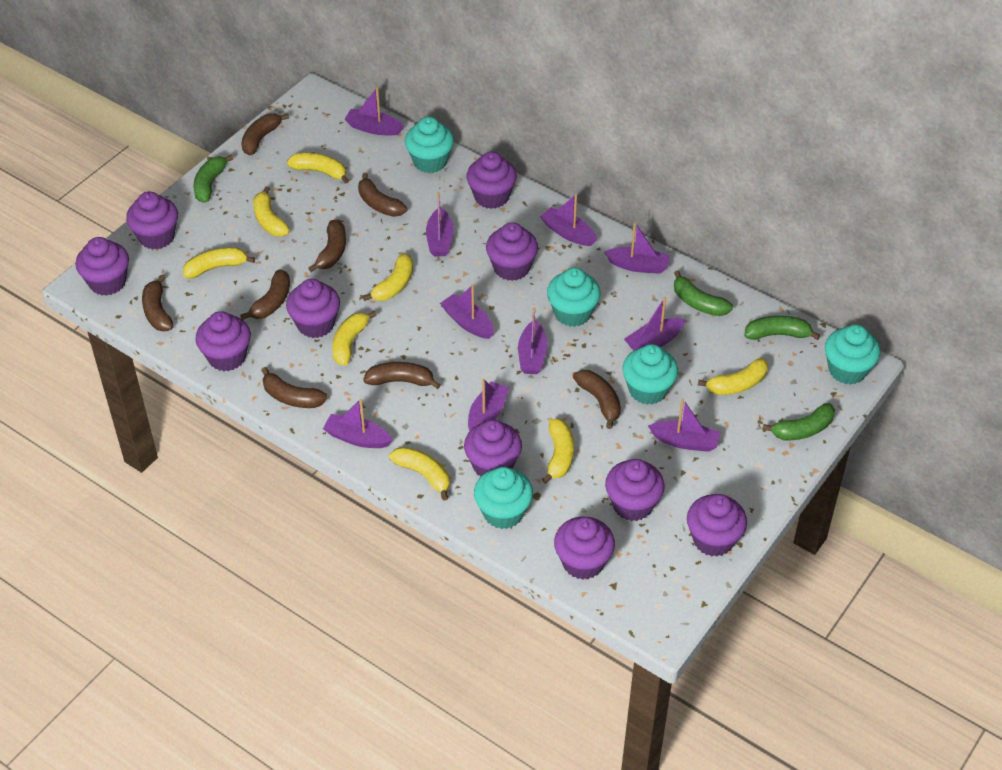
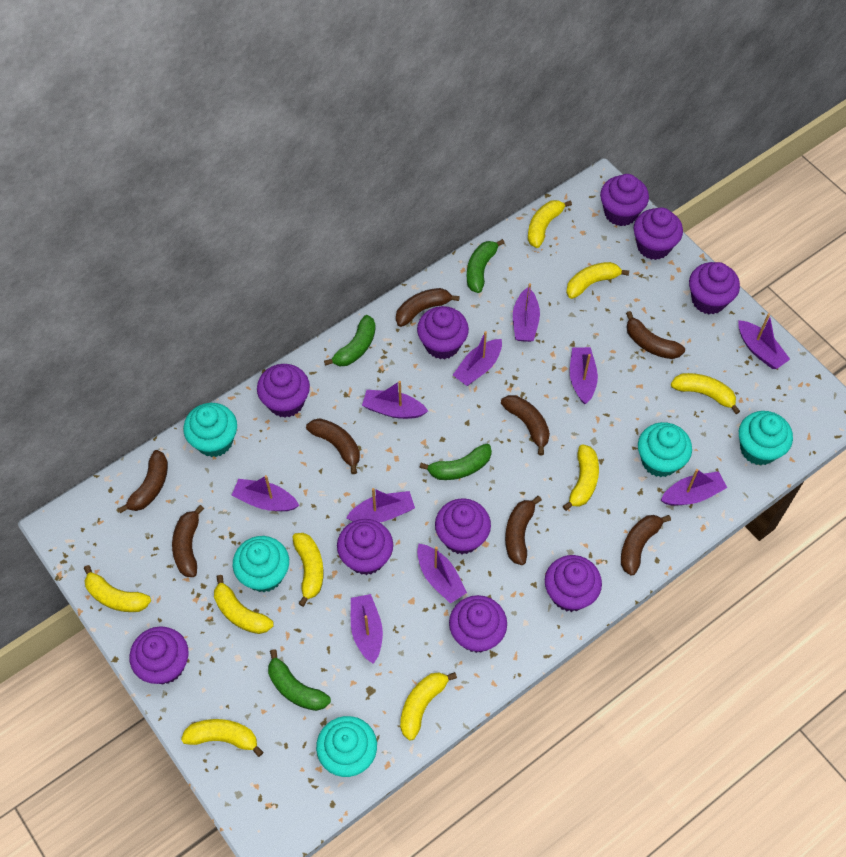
yellow banana: 8 -> 9

